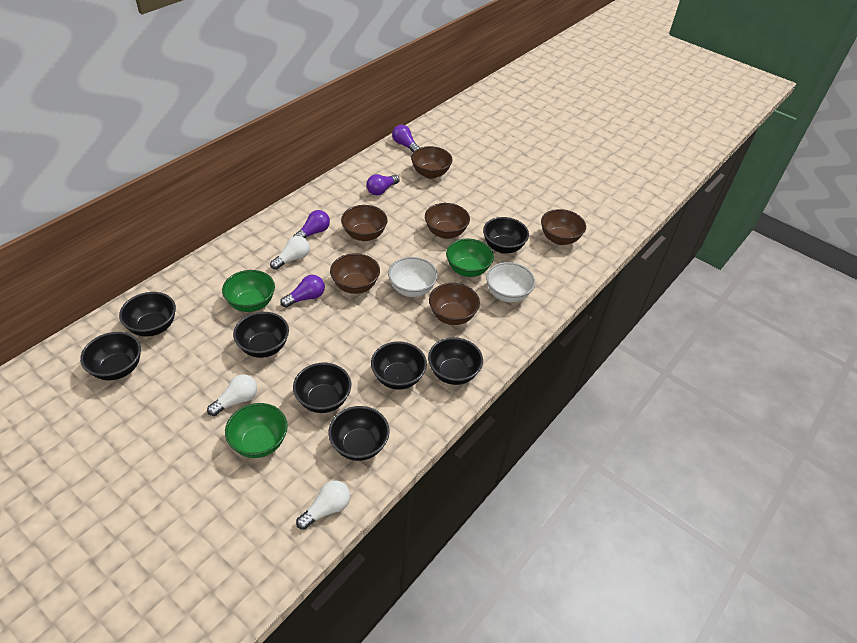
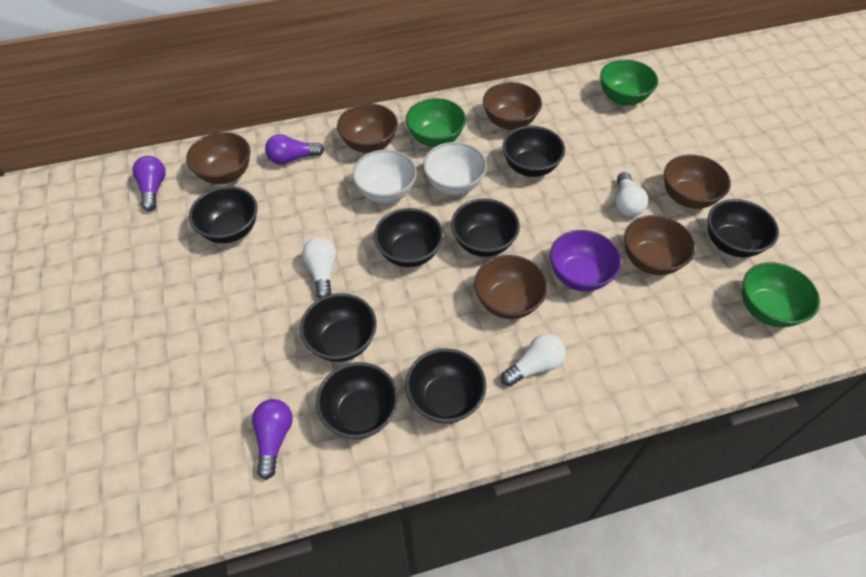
purple bowl: 0 -> 1
purple light bulb: 4 -> 3

